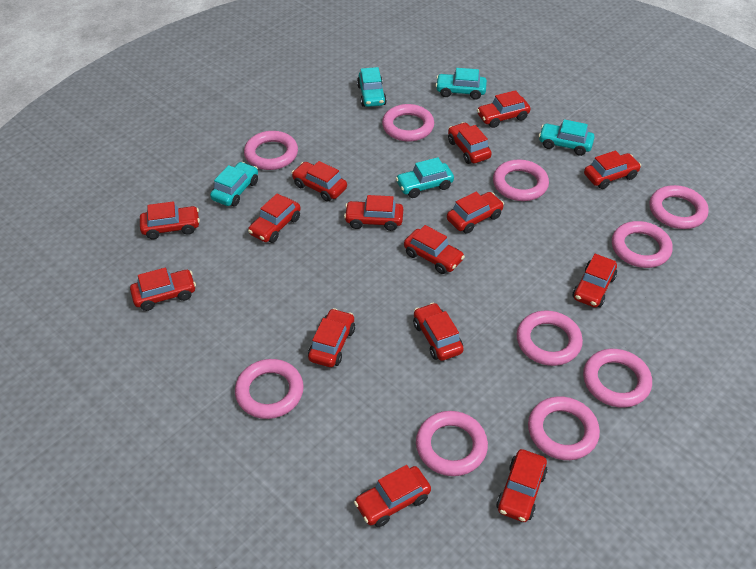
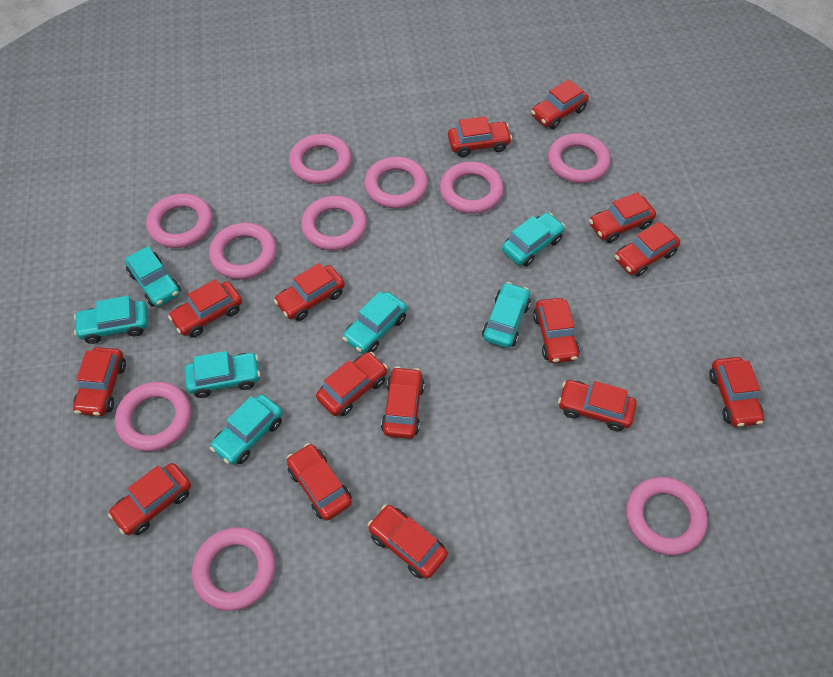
turquoise car: 5 -> 7

